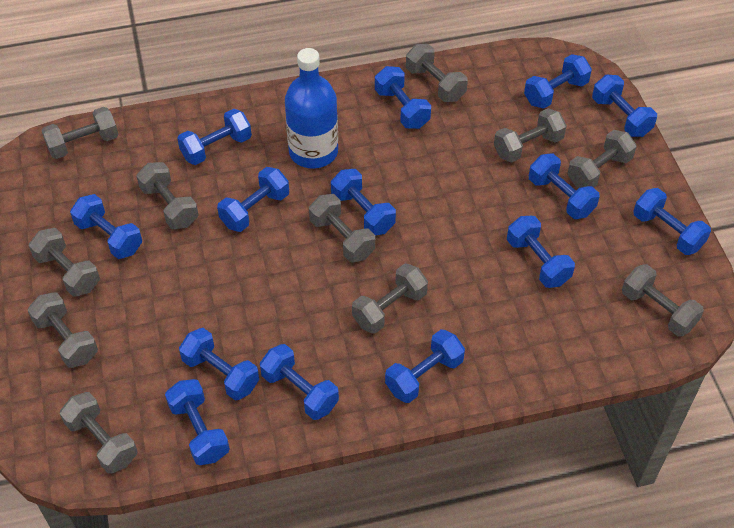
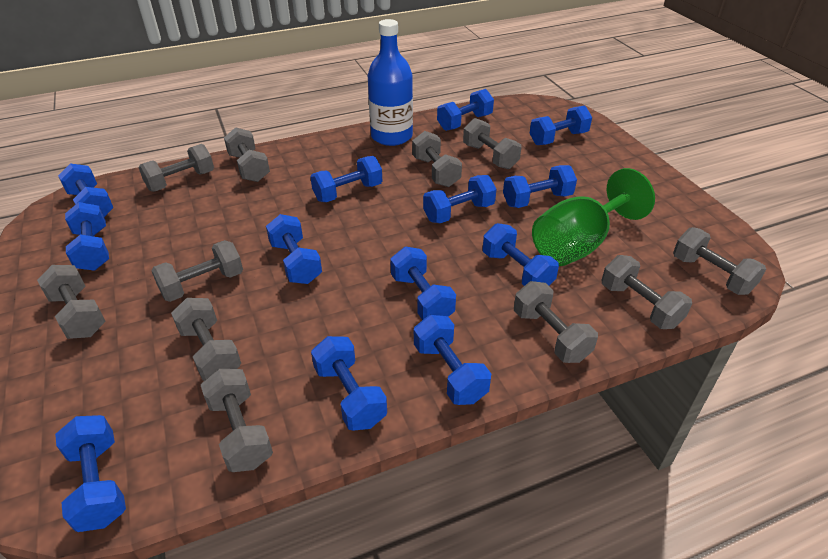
blue dumbbell: 14 -> 13
green goblet: 0 -> 1

